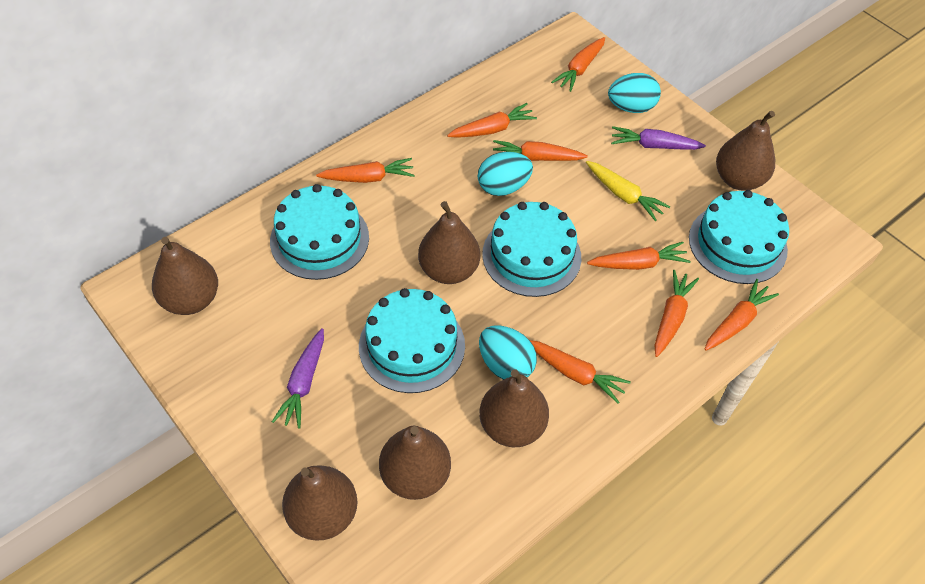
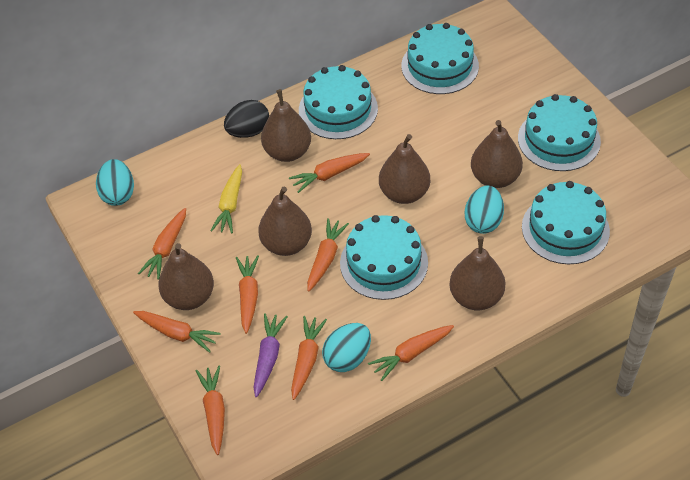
black egg: 0 -> 1
purple carrot: 2 -> 1
turquoise cake: 4 -> 5

